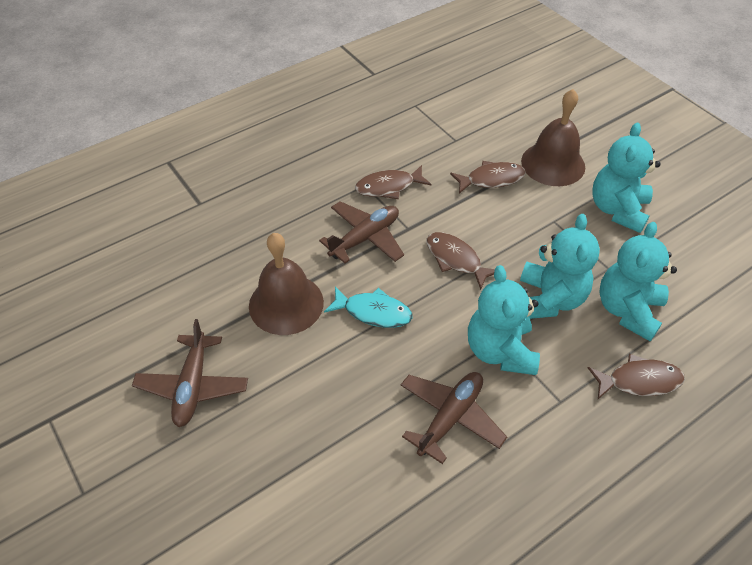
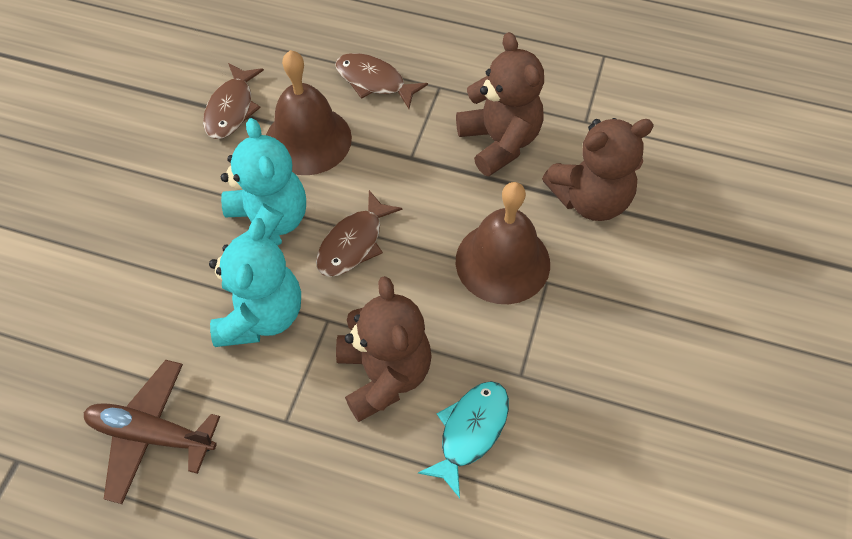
brown fish: 4 -> 3
brown plane: 3 -> 1
brown teddy bear: 0 -> 3
turquoise teddy bear: 4 -> 2

